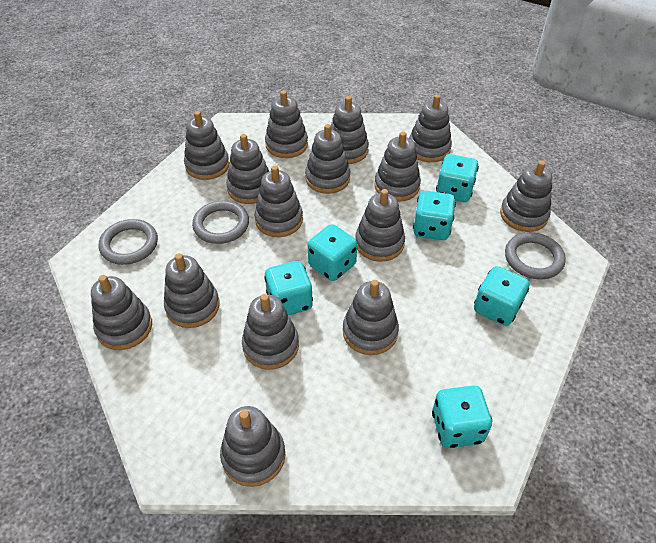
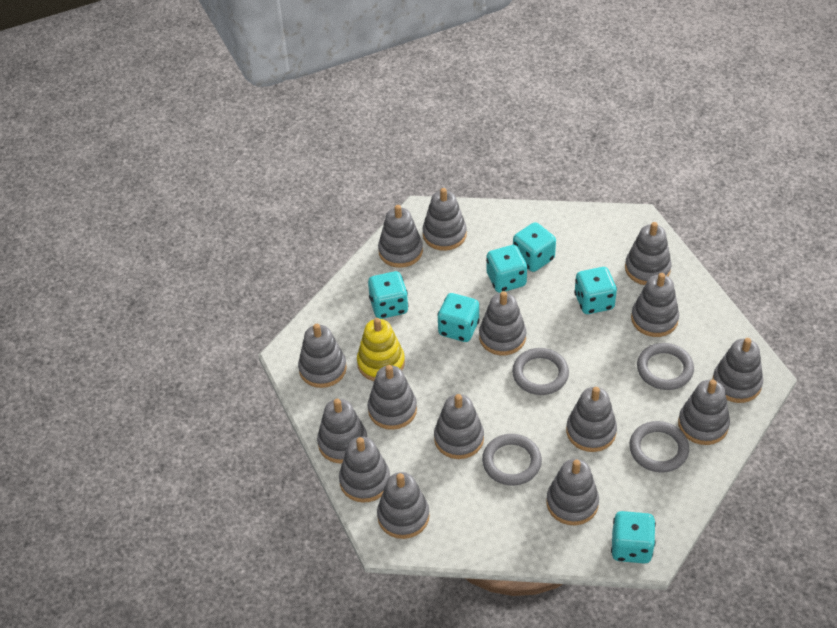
grey ring: 3 -> 4
yellow stacking toy: 0 -> 1

